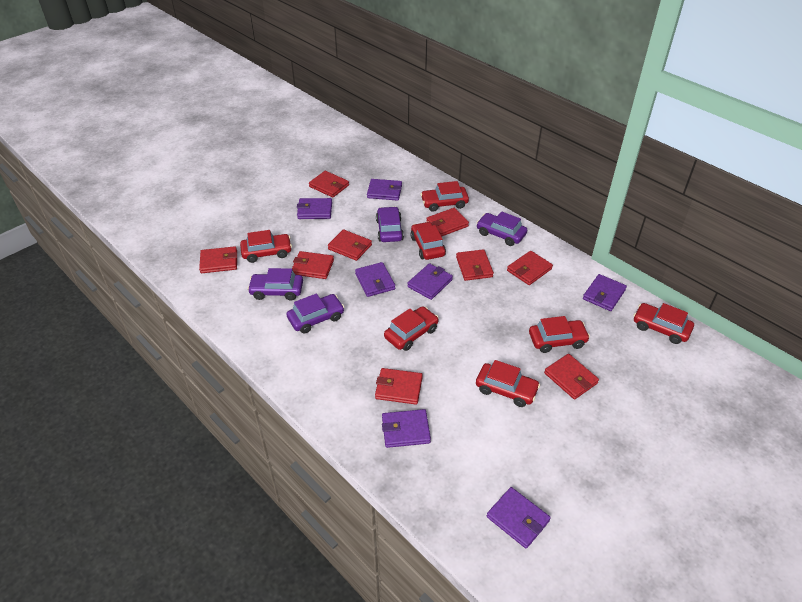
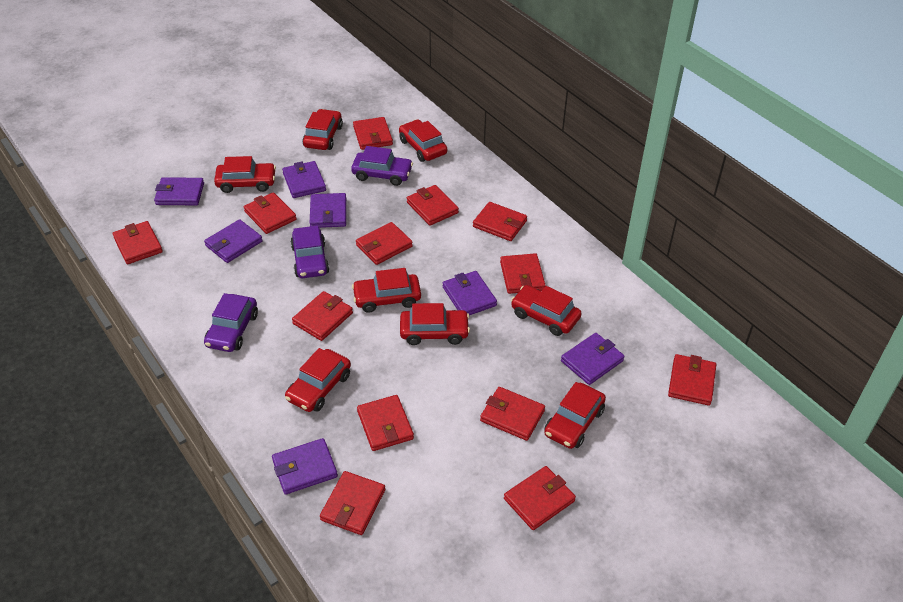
purple car: 4 -> 3
red car: 7 -> 8
red wallet: 9 -> 13

